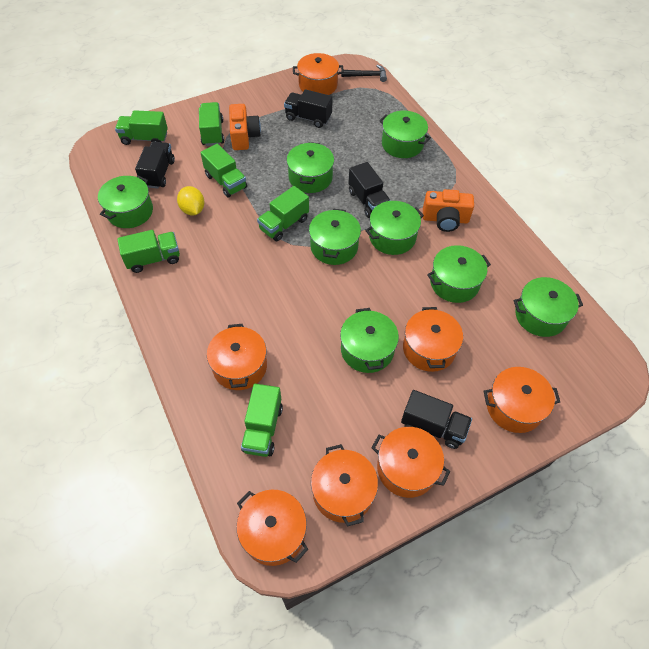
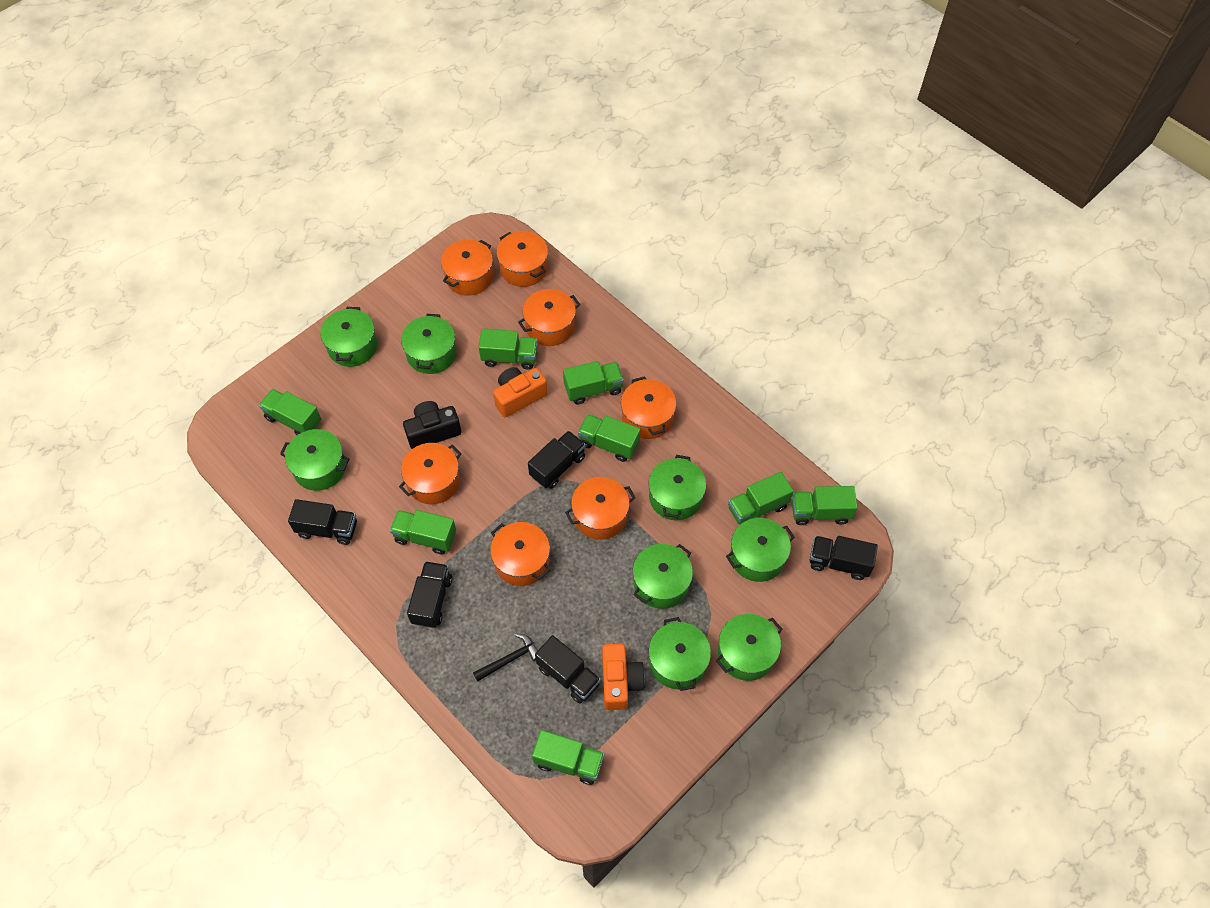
black camera: 0 -> 1
black truck: 4 -> 5
green truck: 6 -> 8
yellow lemon: 1 -> 0

